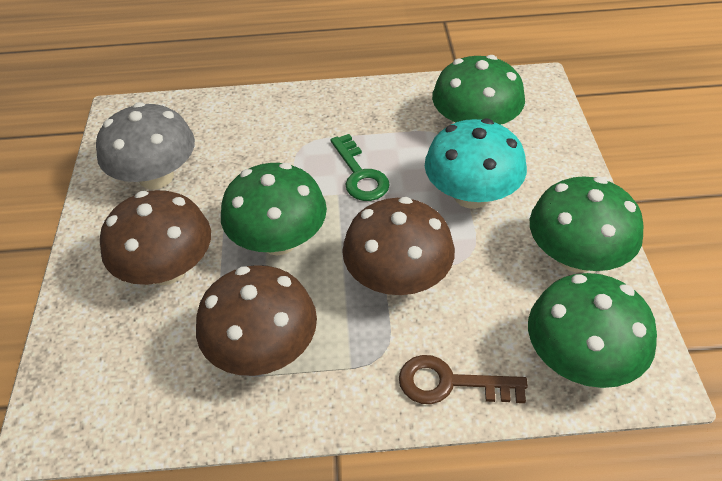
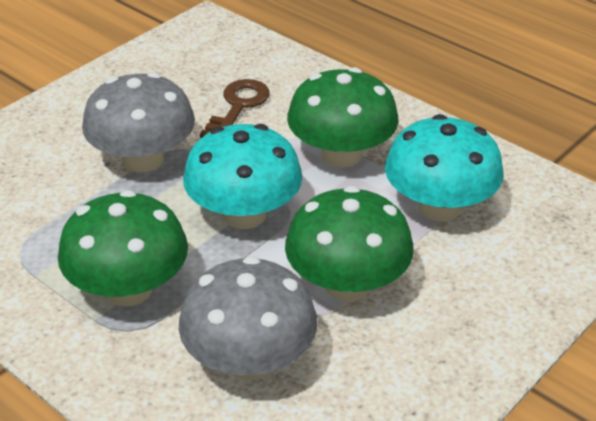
brown mushroom: 3 -> 0
green key: 1 -> 0
green mushroom: 4 -> 3
grey mushroom: 1 -> 2
turquoise mushroom: 1 -> 2

